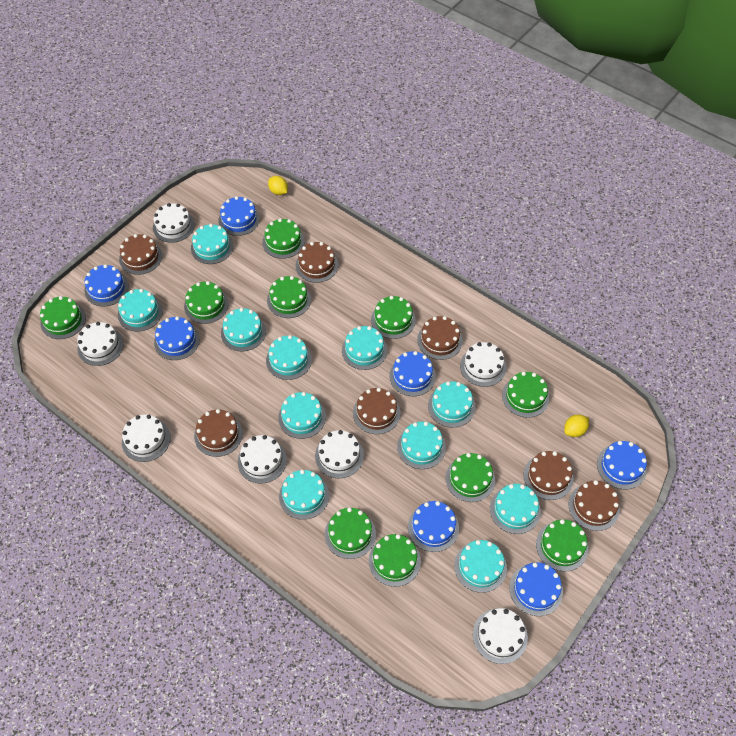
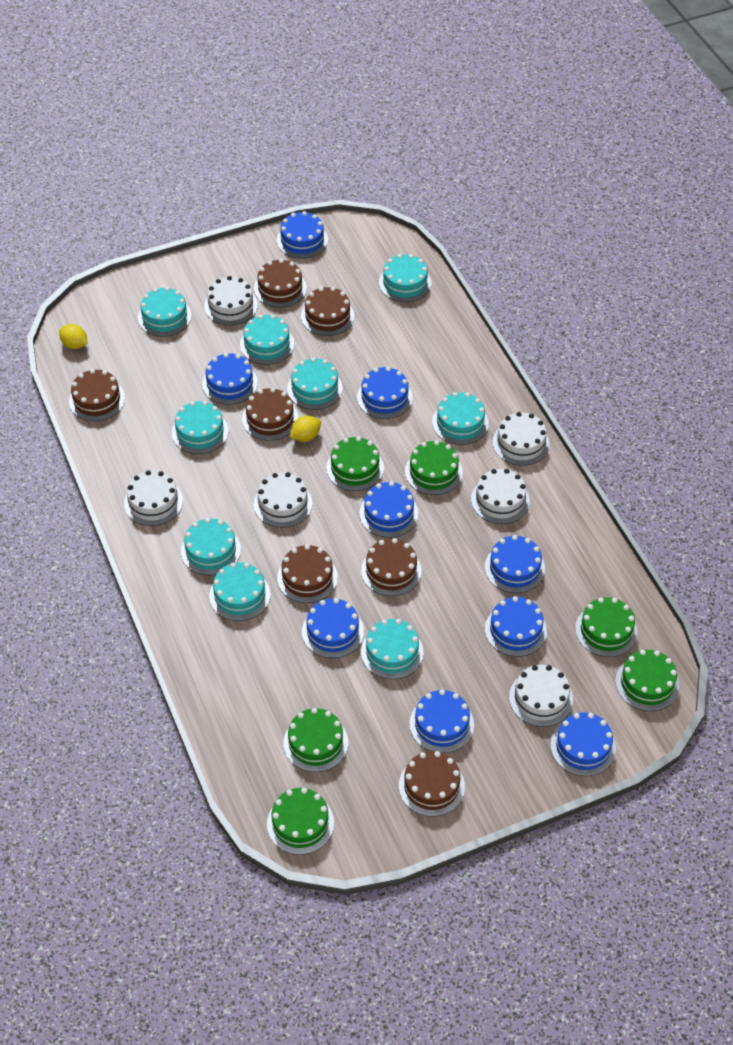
blue cake: 7 -> 9
green cake: 10 -> 6
turquoise cake: 11 -> 9
white cake: 7 -> 6

